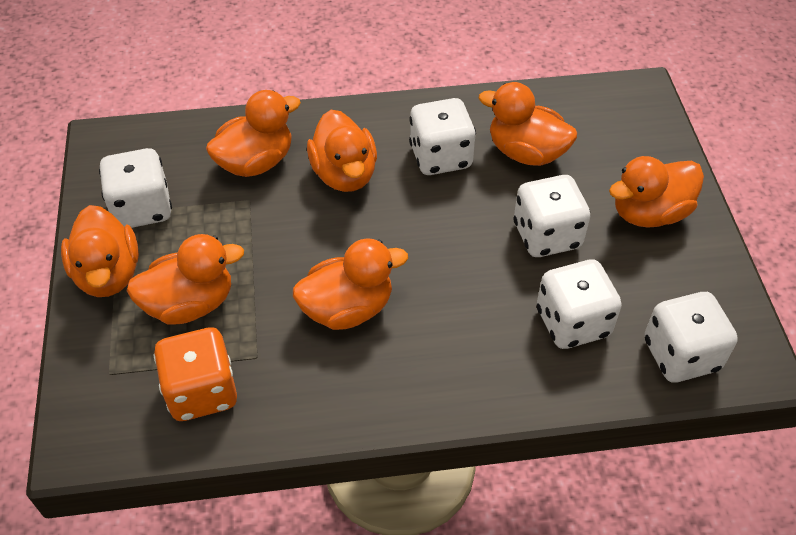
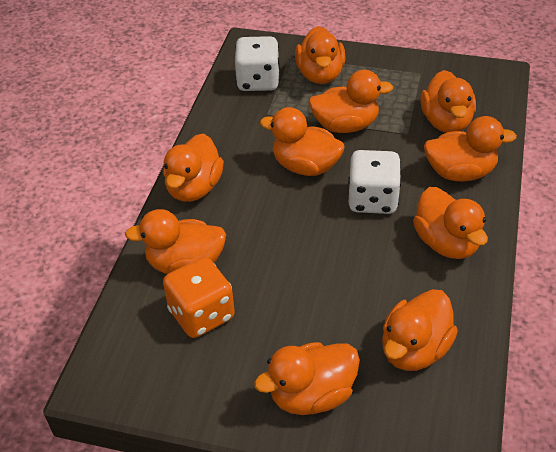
orange duck: 7 -> 10
white dice: 5 -> 2

